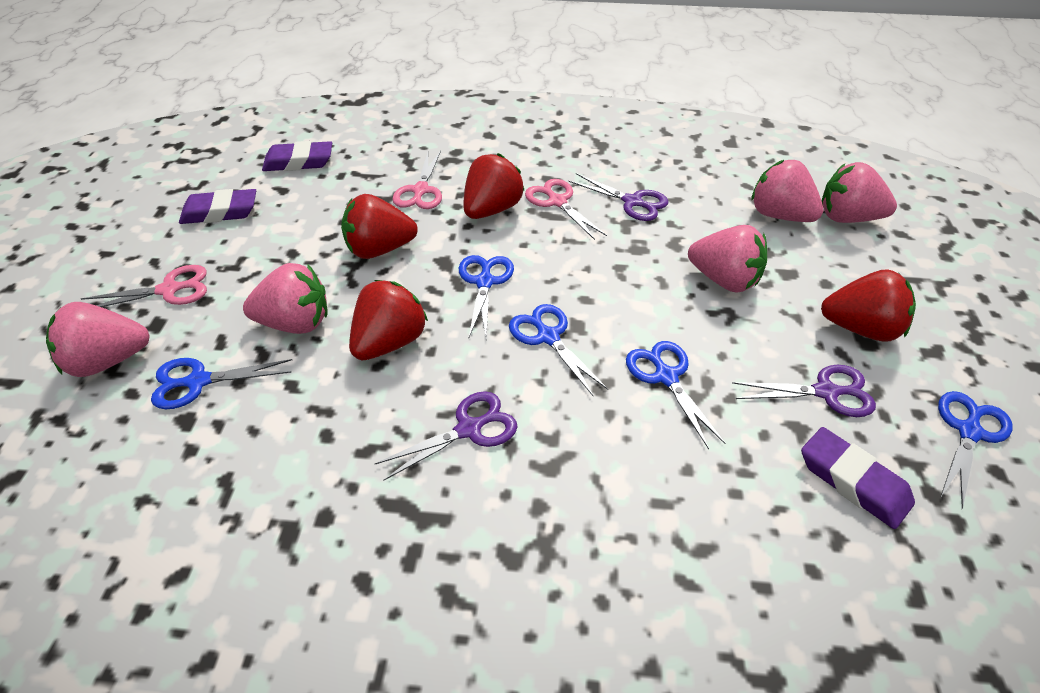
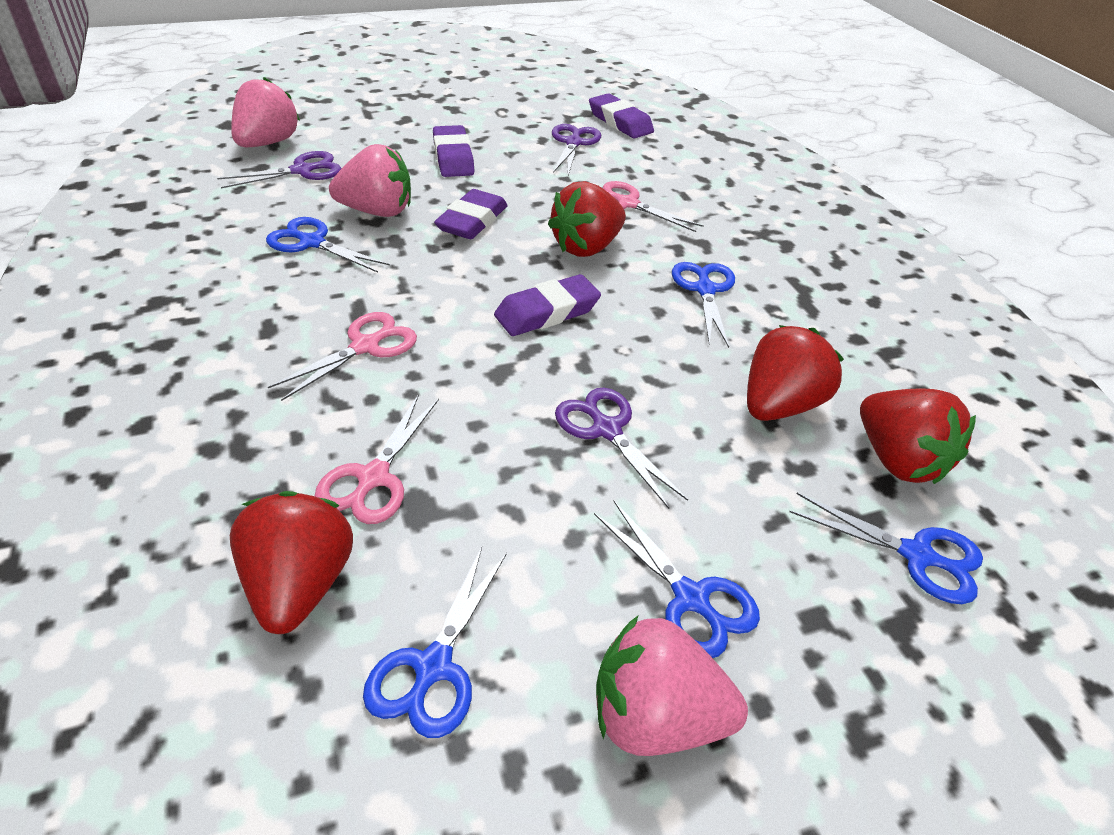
pink strawberry: 5 -> 3
purple eraser: 3 -> 4

